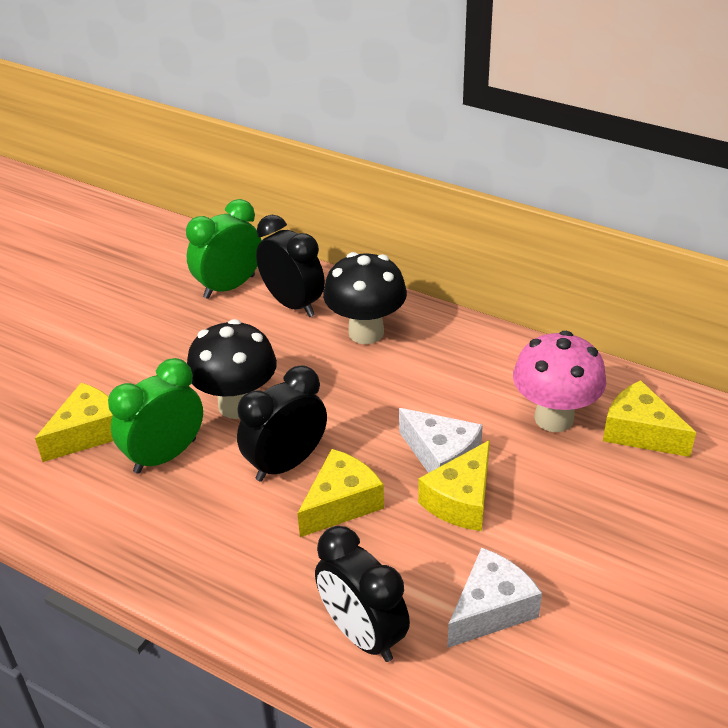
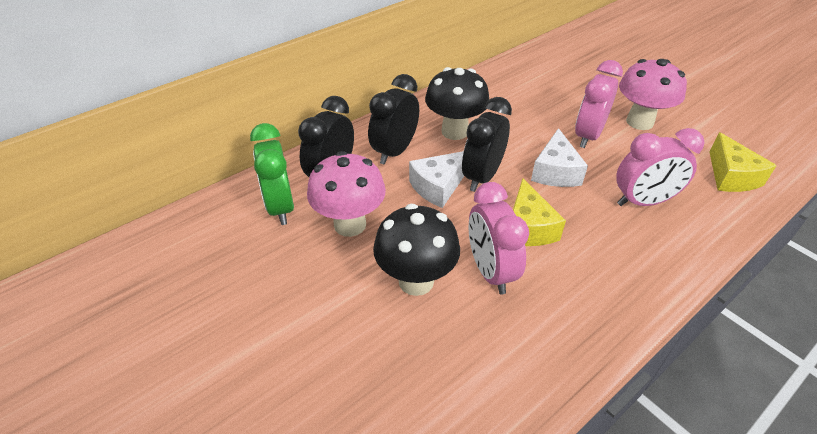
green clock: 2 -> 1
pink clock: 0 -> 3
pink mushroom: 1 -> 2
yellow cheese: 4 -> 2

